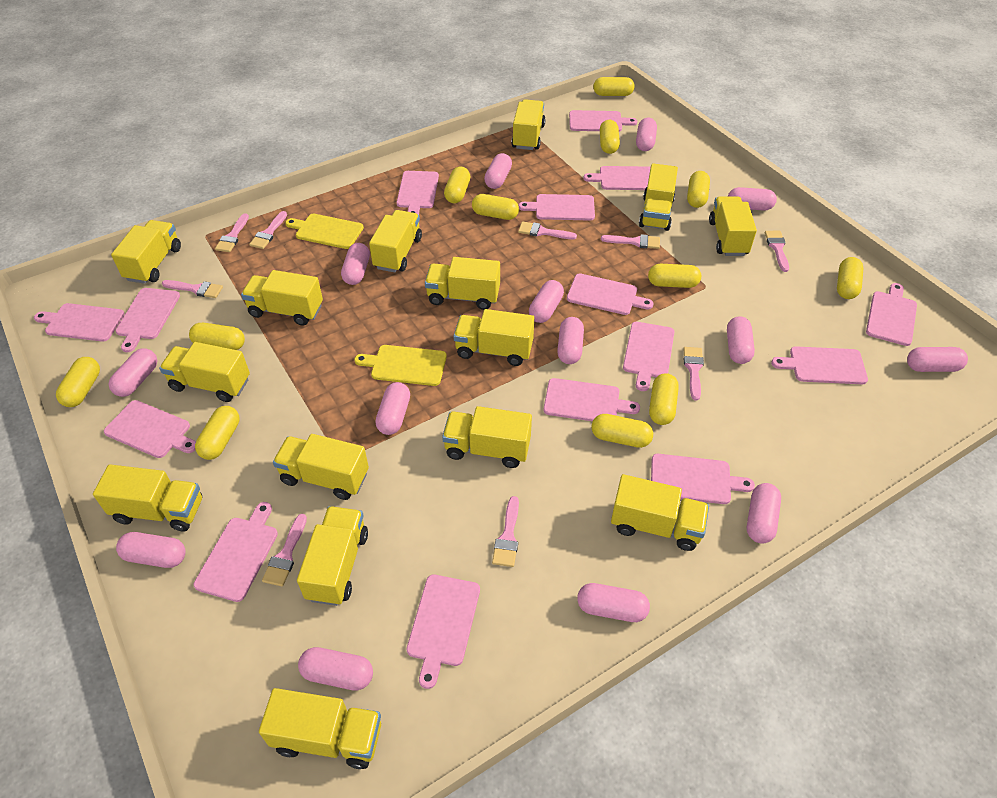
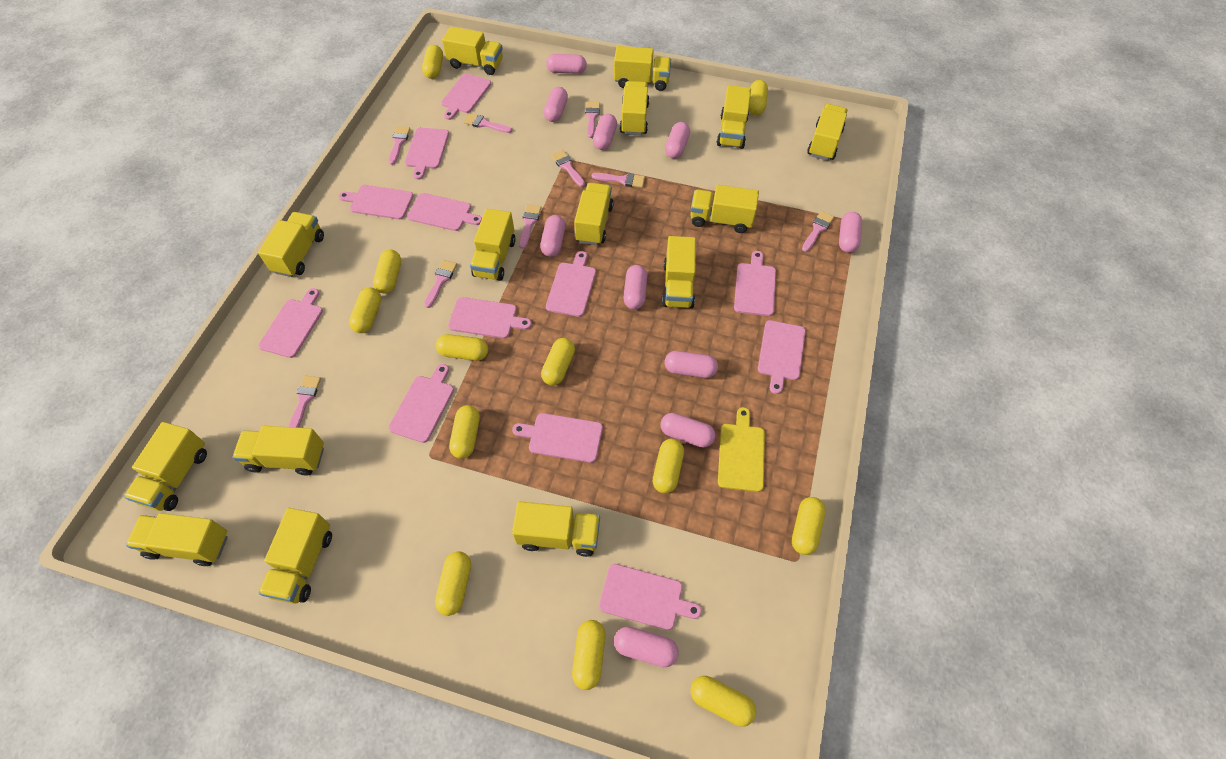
pink capsule: 14 -> 10
pink cutting board: 15 -> 12
yellow cutting board: 2 -> 1

